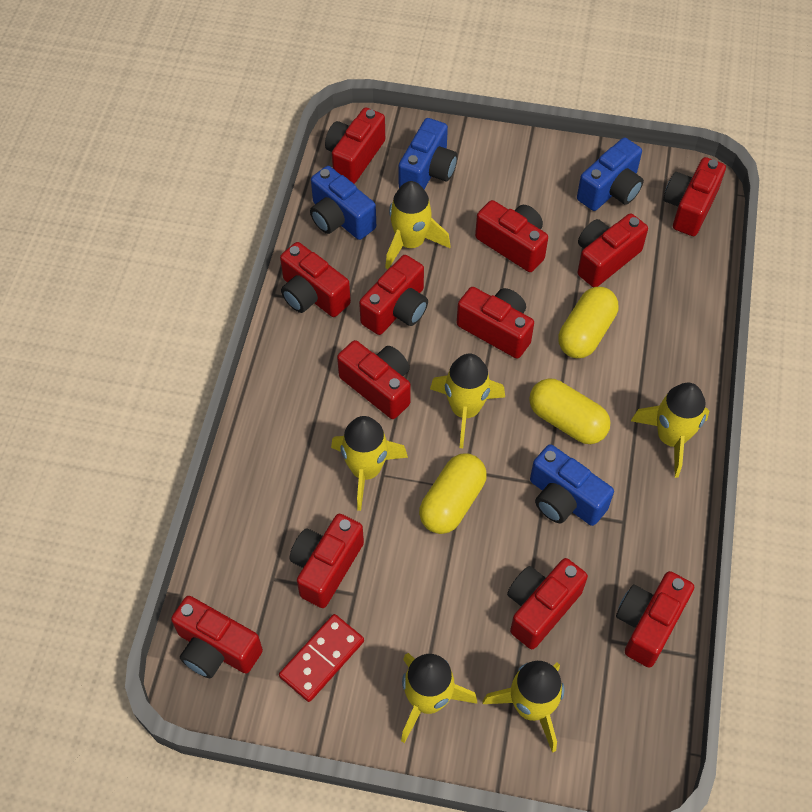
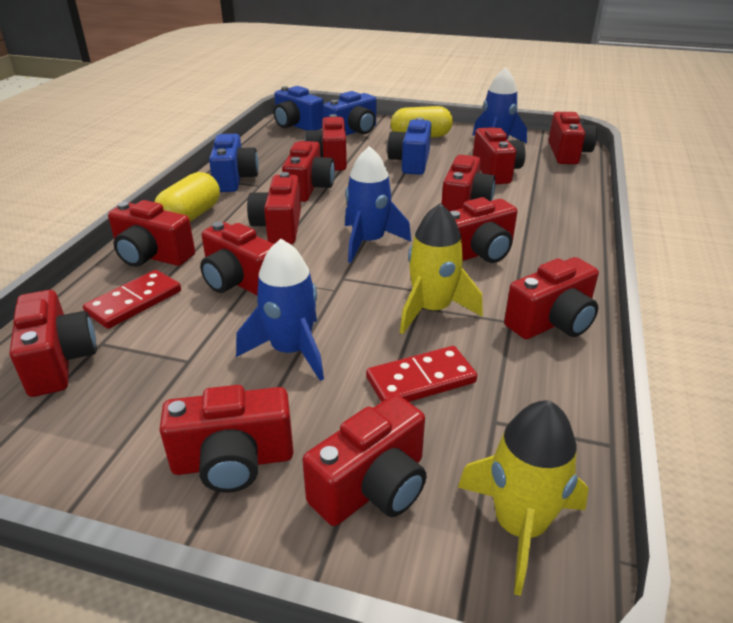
blue rocket: 0 -> 3
red camera: 12 -> 13
red domino: 1 -> 2
yellow capsule: 3 -> 2
yellow rocket: 6 -> 2

